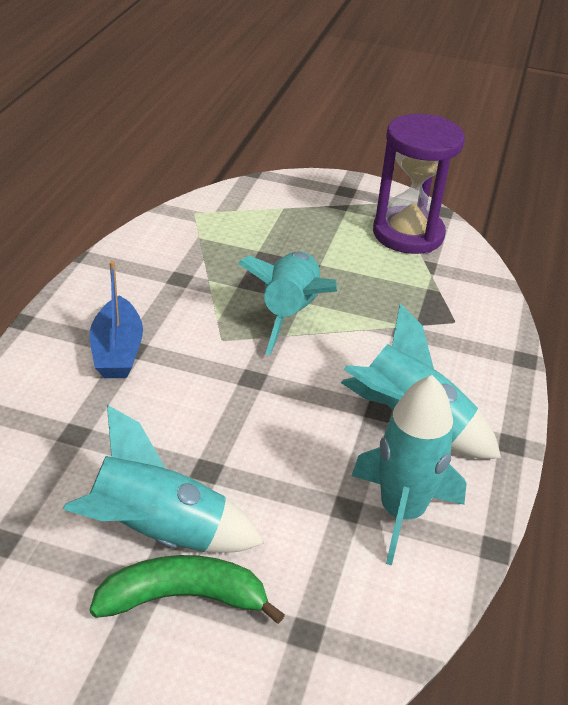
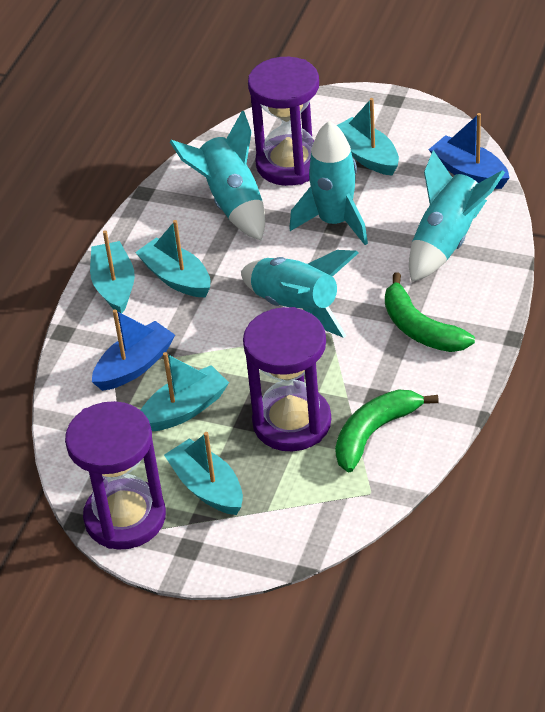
blue boat: 1 -> 2
green banana: 1 -> 2
purple hourglass: 1 -> 3
turquoise boat: 0 -> 5

